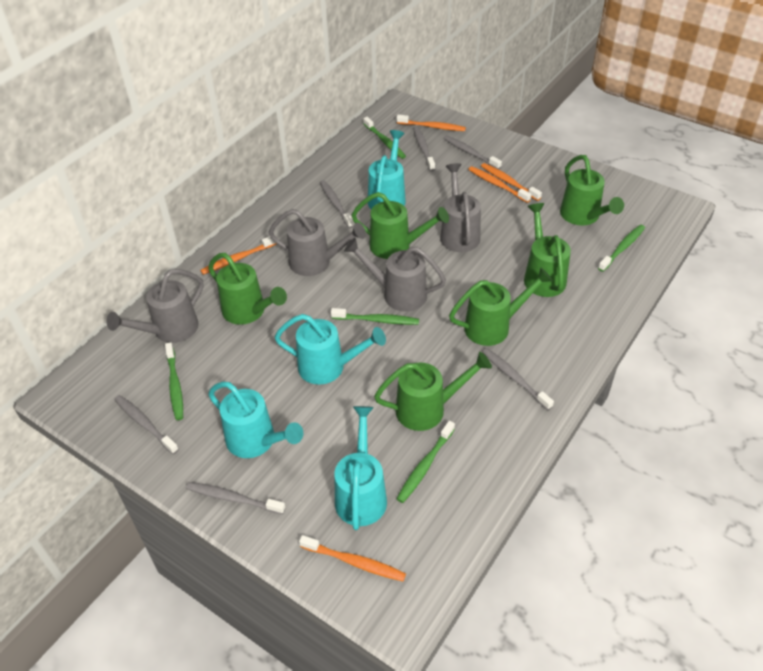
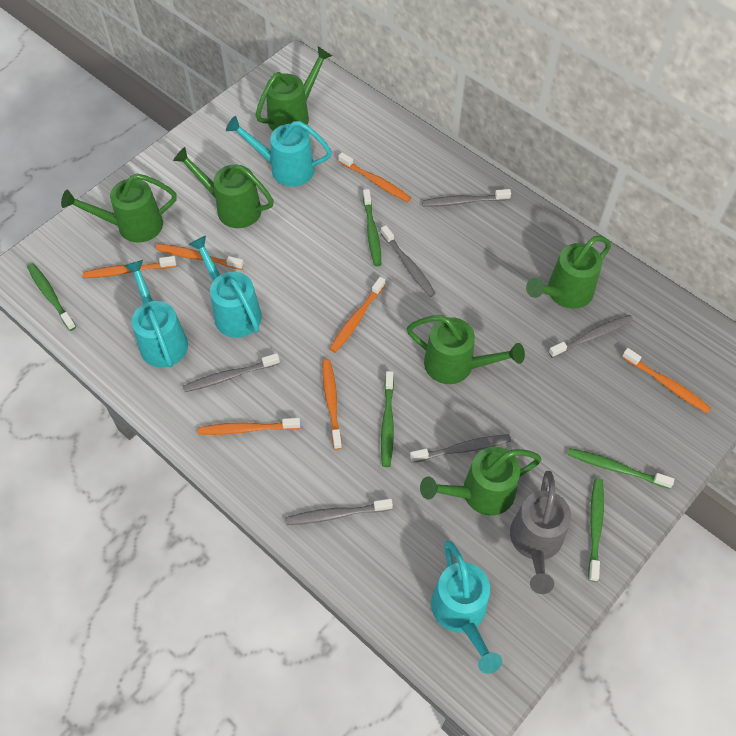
grey watering can: 4 -> 1
orange toothbrush: 5 -> 7

